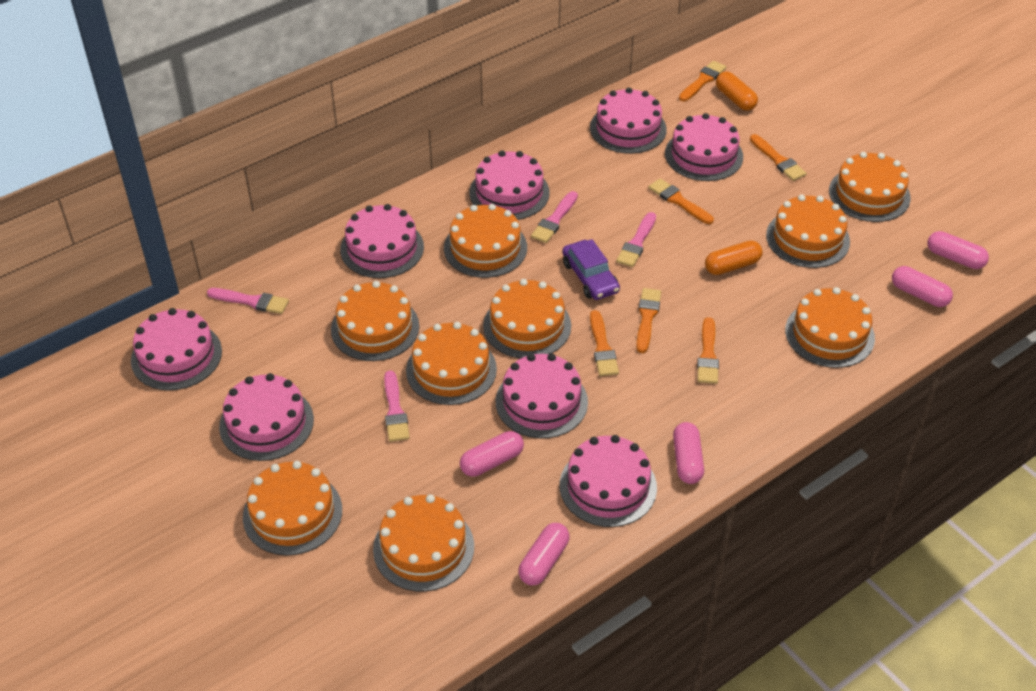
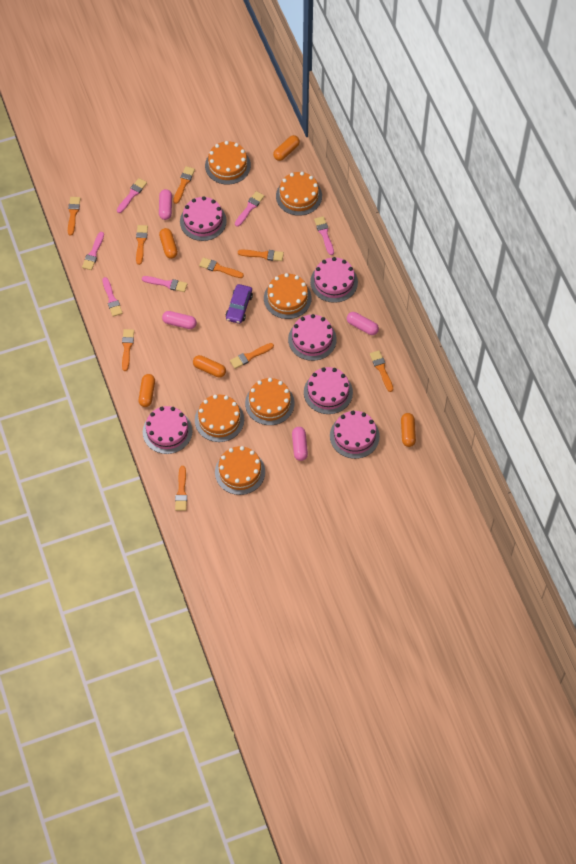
orange brush: 6 -> 9
orange cake: 9 -> 6
orange capsule: 2 -> 5
pink brush: 4 -> 6
pink cake: 8 -> 6
pink capsule: 5 -> 4

